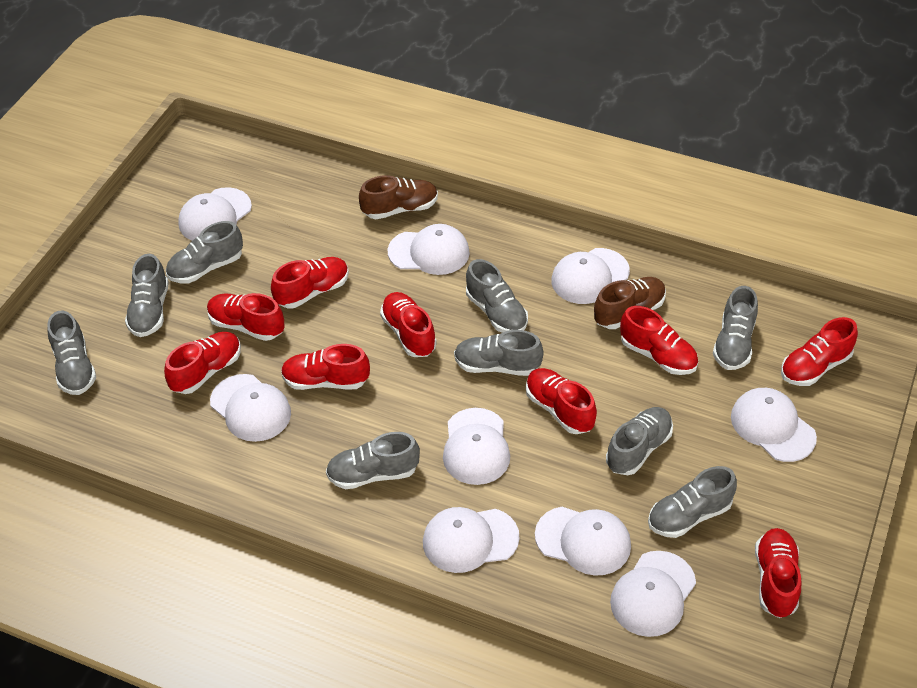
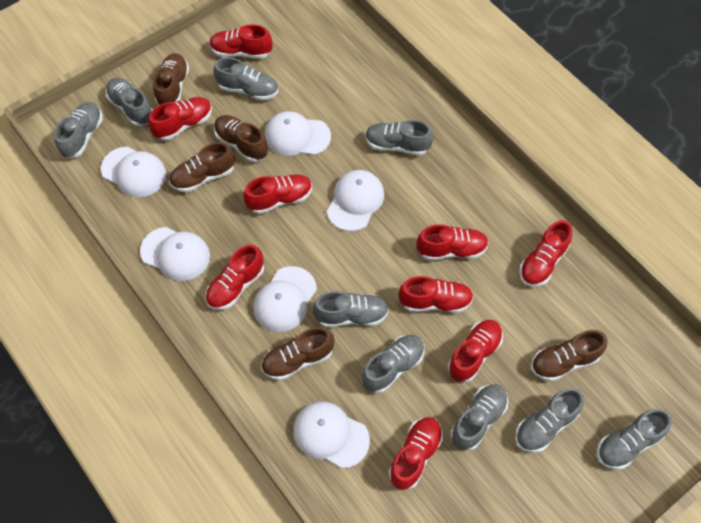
brown shoe: 2 -> 5
white cap: 9 -> 6

